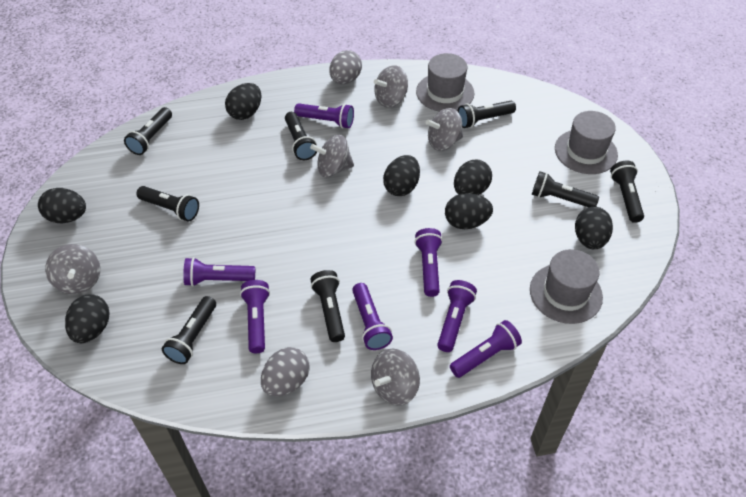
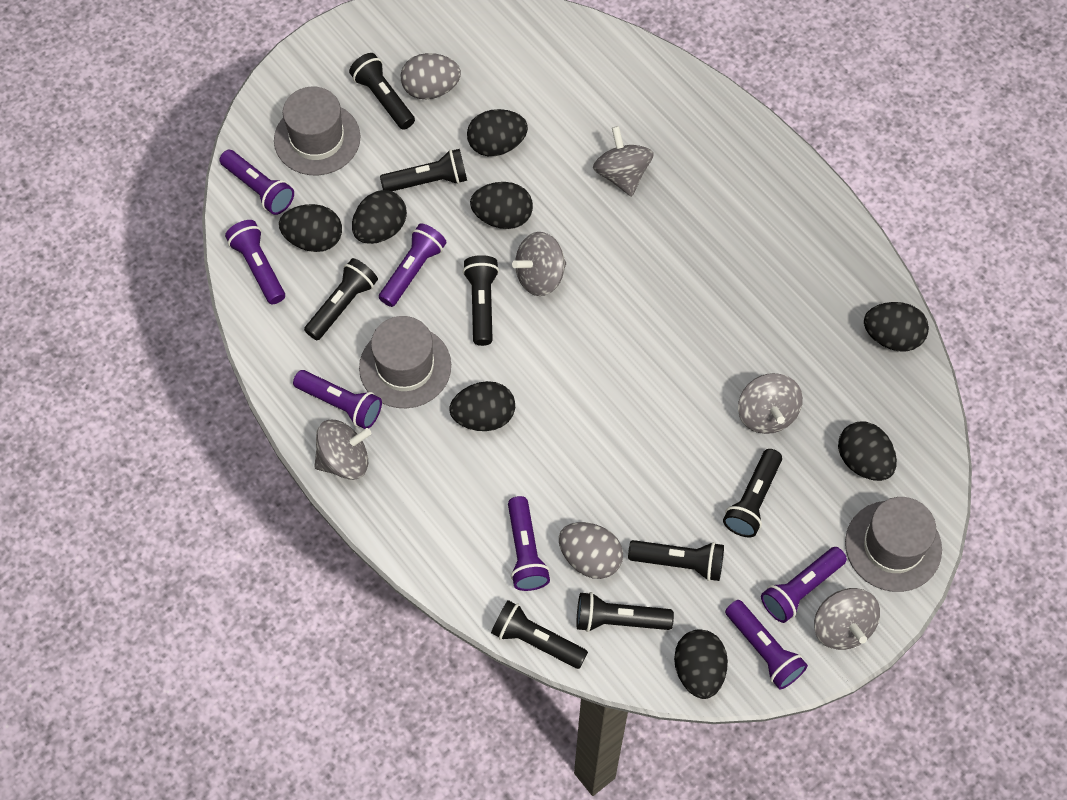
black egg: 7 -> 8

